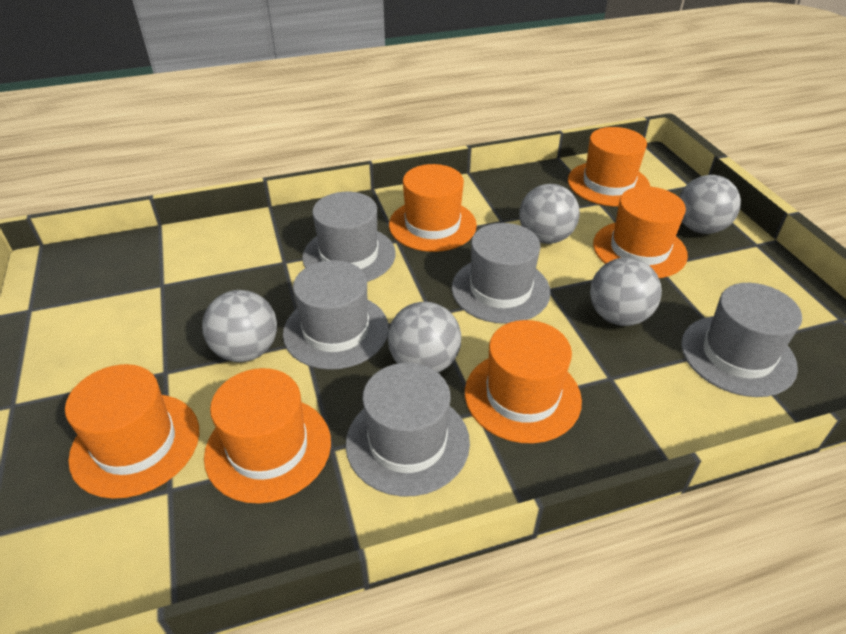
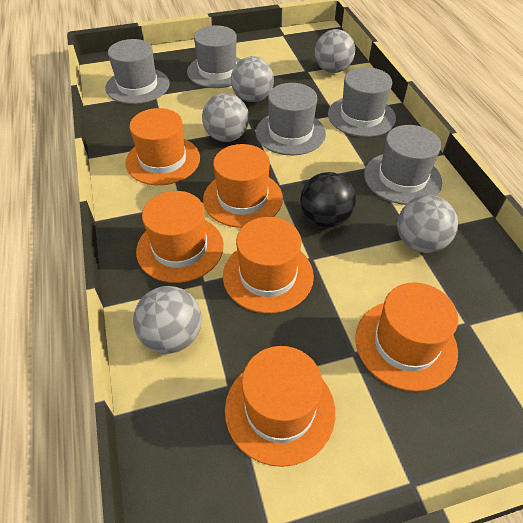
black ball: 0 -> 1

